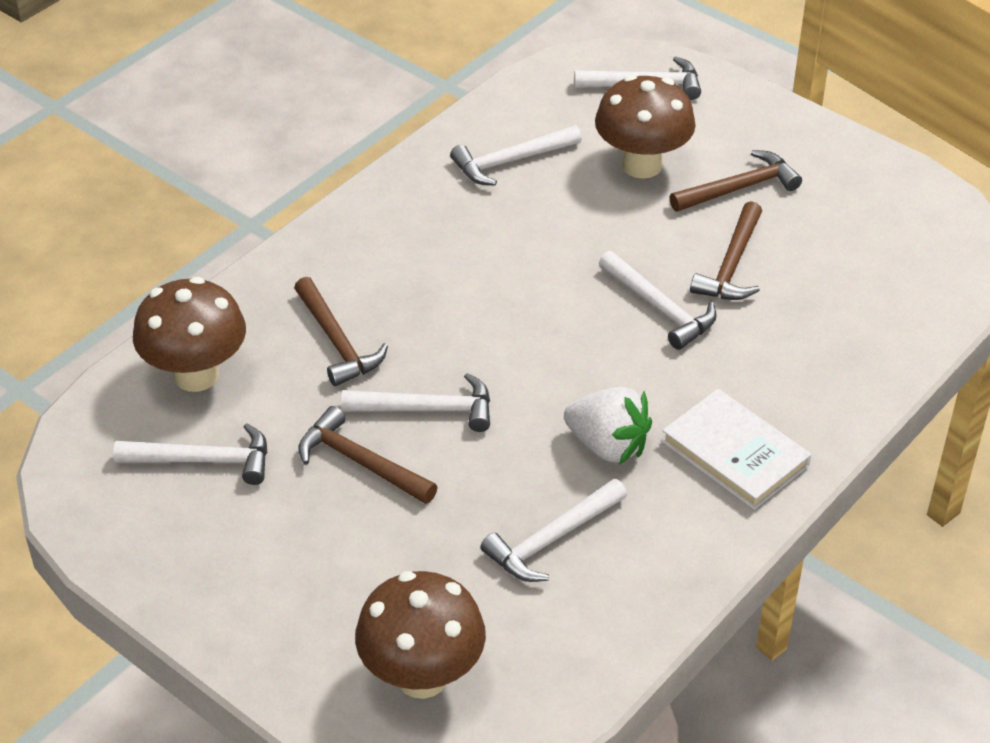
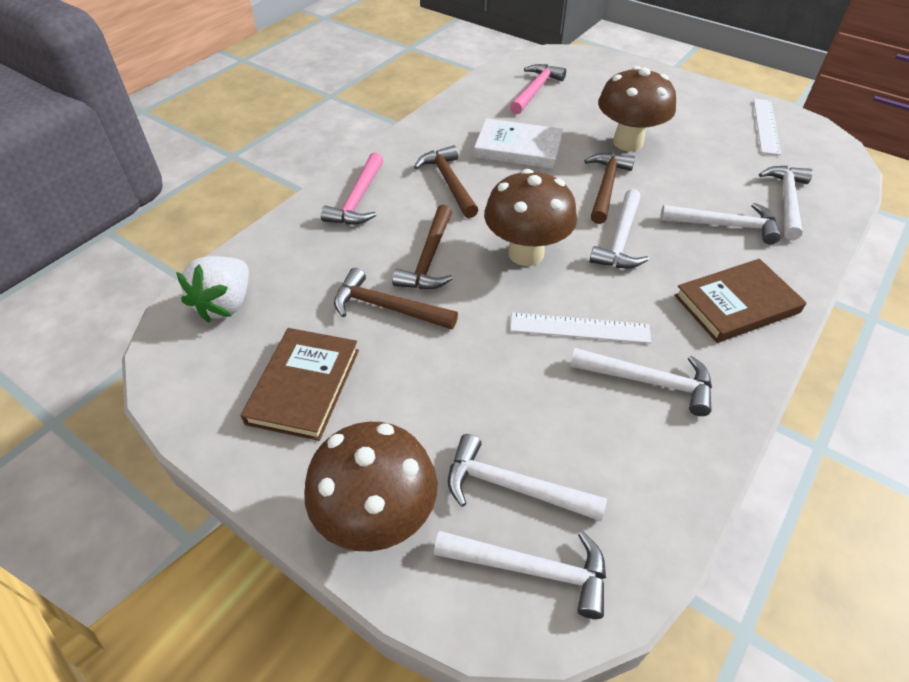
brown book: 0 -> 2
pink hammer: 0 -> 2
white ruler: 0 -> 2

